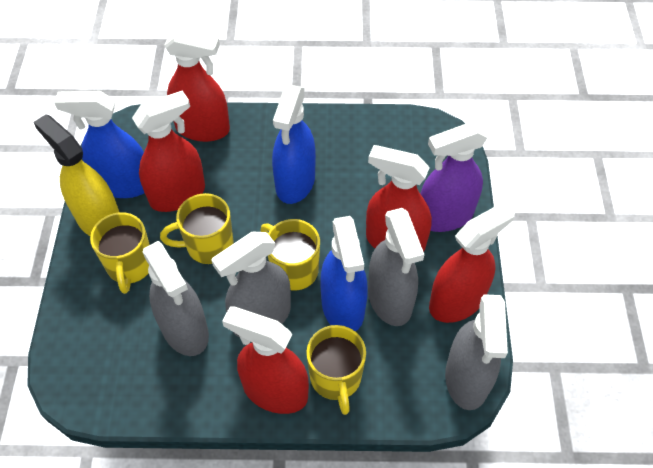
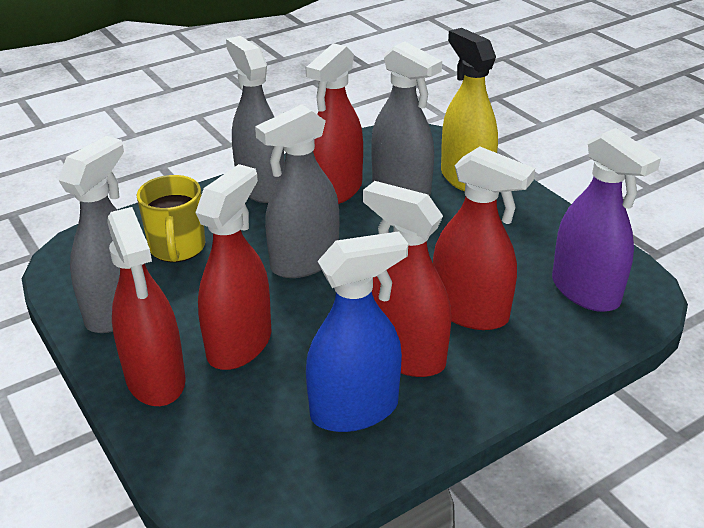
blue spray bottle: 3 -> 1
yellow mug: 4 -> 1

